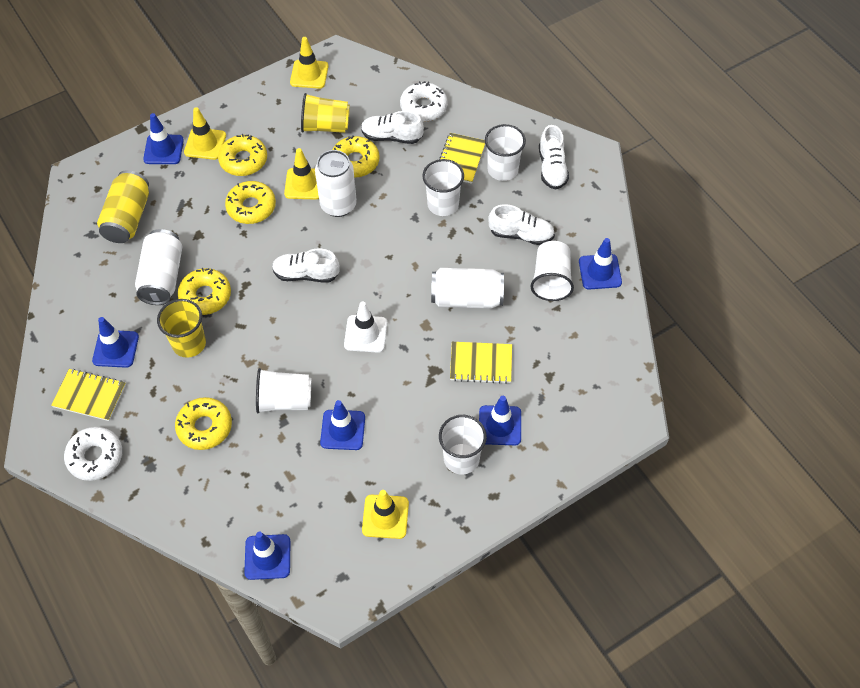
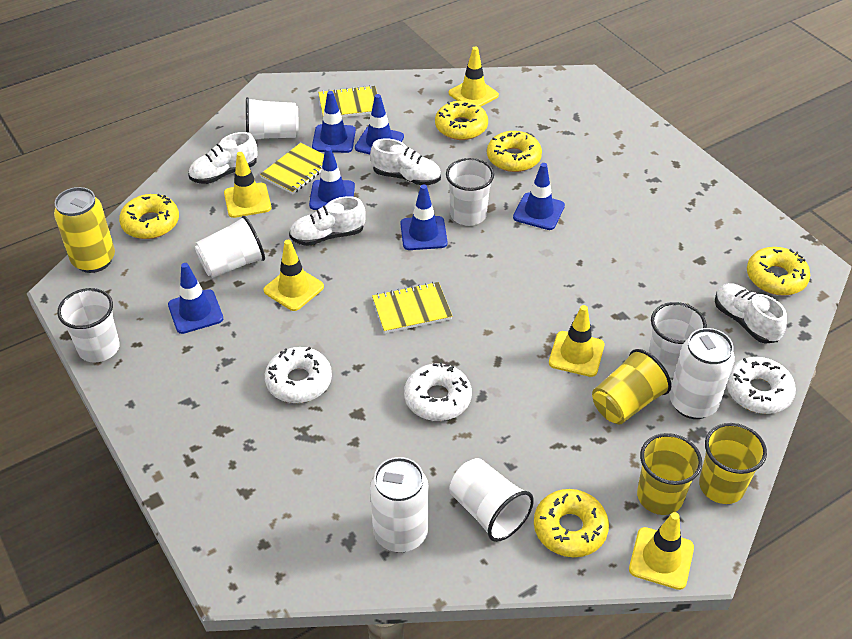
white can: 3 -> 2
white cup: 5 -> 6
white donut: 2 -> 3
white traffic cone: 1 -> 0
yellow cup: 2 -> 3
yellow traffic cone: 4 -> 5

